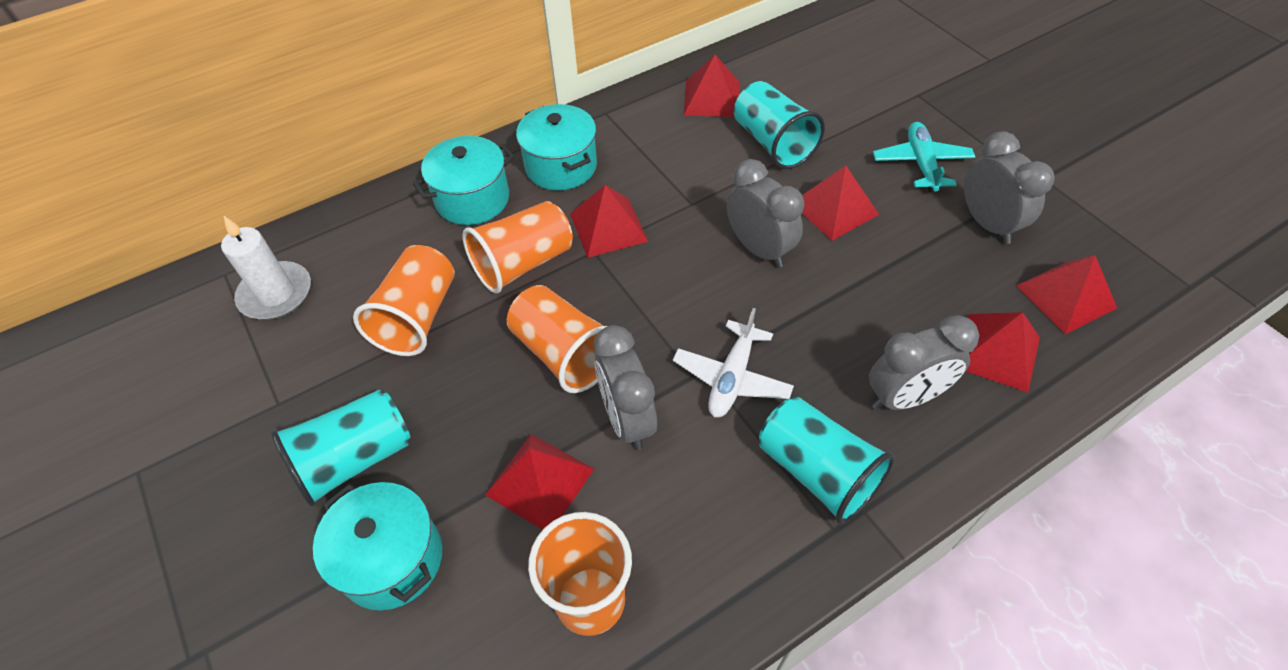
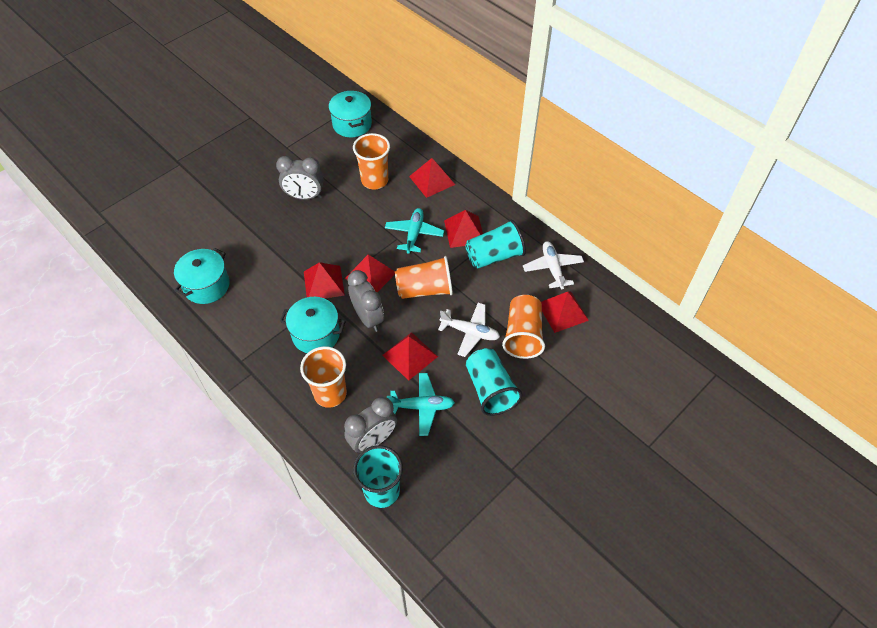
grey clock: 4 -> 3
turquoise plane: 1 -> 2
white candle: 1 -> 0
white plane: 1 -> 2

